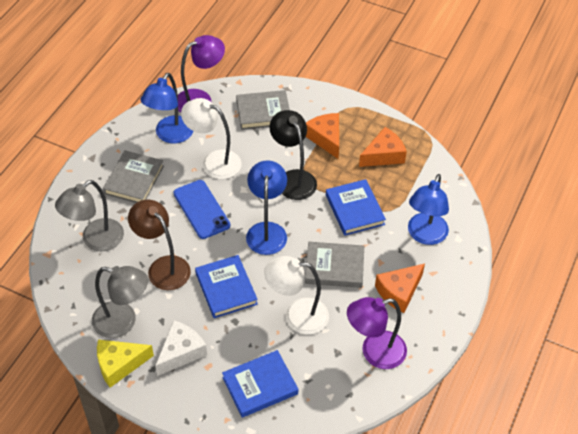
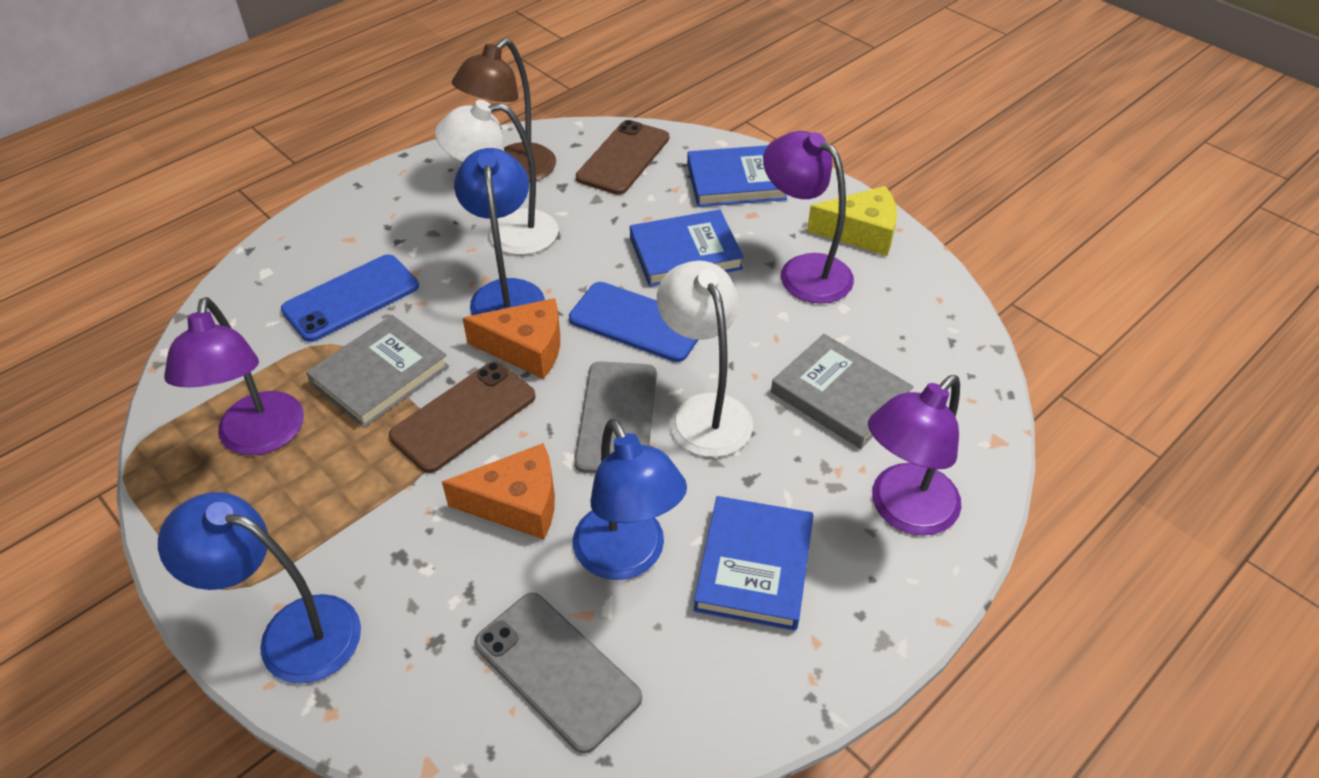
black lamp: 1 -> 0
blue phone: 1 -> 2
brown phone: 0 -> 2
grey book: 3 -> 2
grey lamp: 2 -> 0
grey phone: 0 -> 2
orange cheese: 3 -> 2
purple lamp: 2 -> 3
white cheese: 1 -> 0

